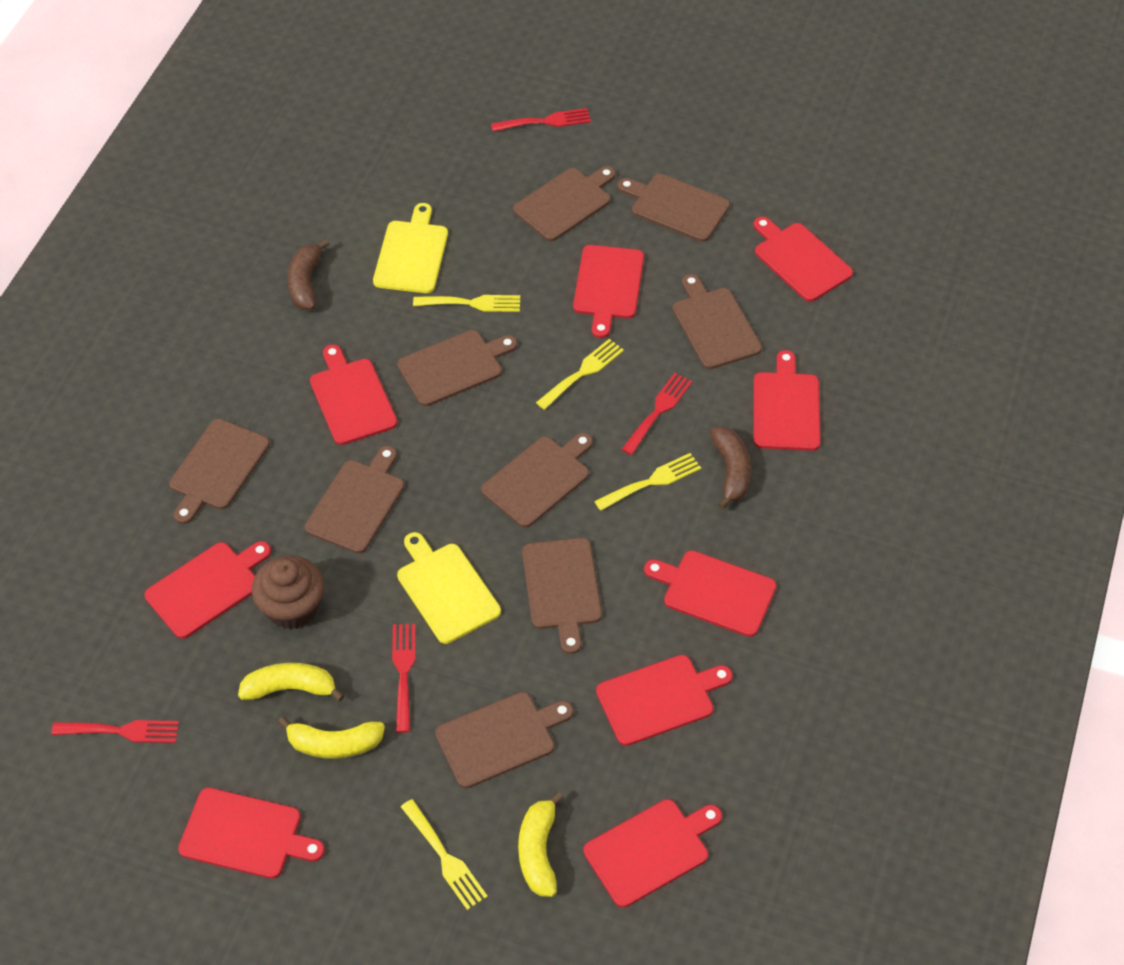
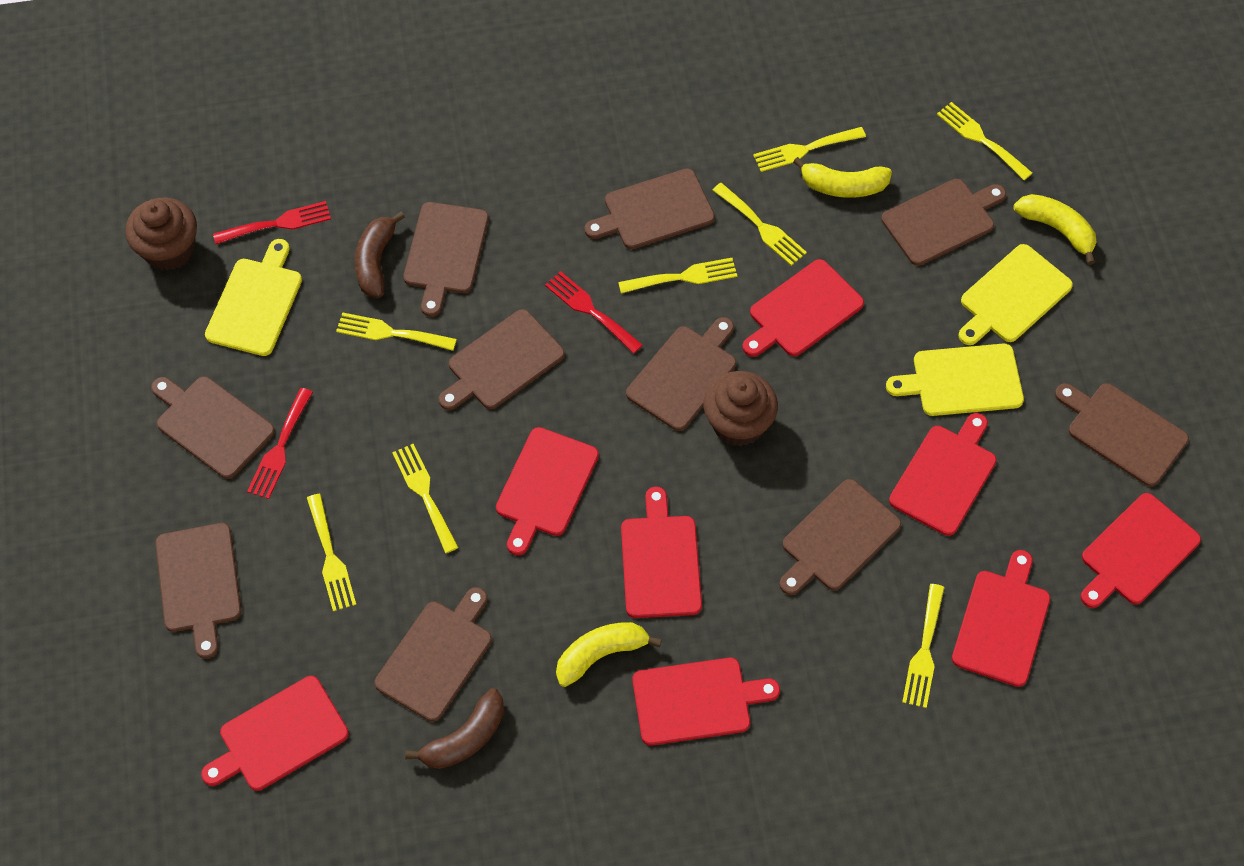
brown cupcake: 1 -> 2
brown cutting board: 9 -> 10
red cutting board: 9 -> 8
red fork: 4 -> 3
yellow cutting board: 2 -> 3
yellow fork: 4 -> 8

